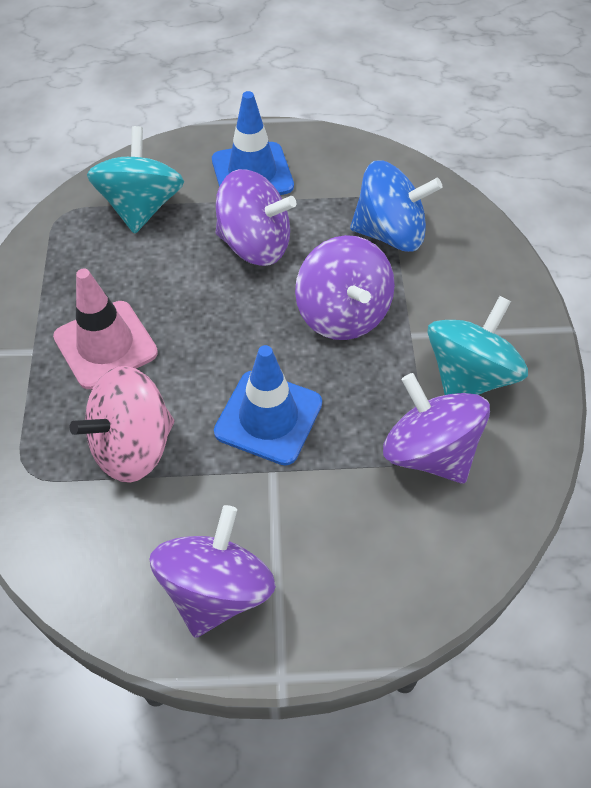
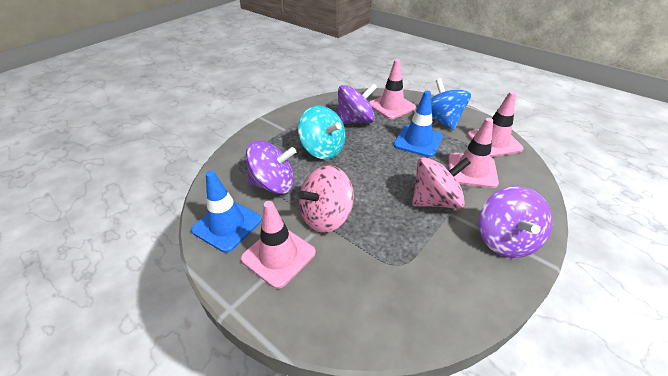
pink spinning top: 1 -> 2
pink traffic cone: 1 -> 4
purple spinning top: 4 -> 3
turquoise spinning top: 2 -> 1

